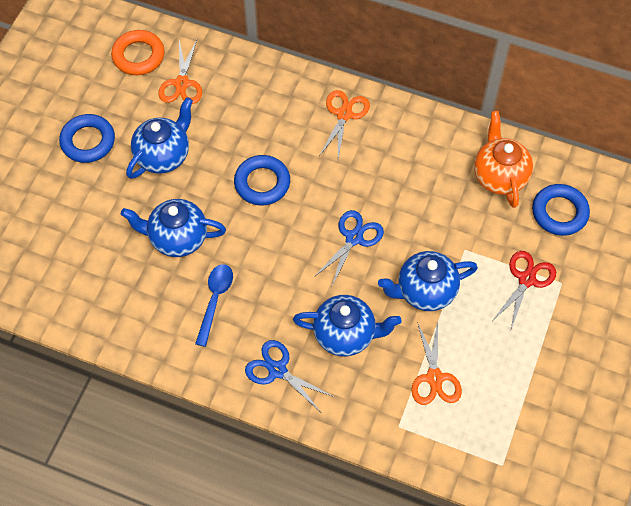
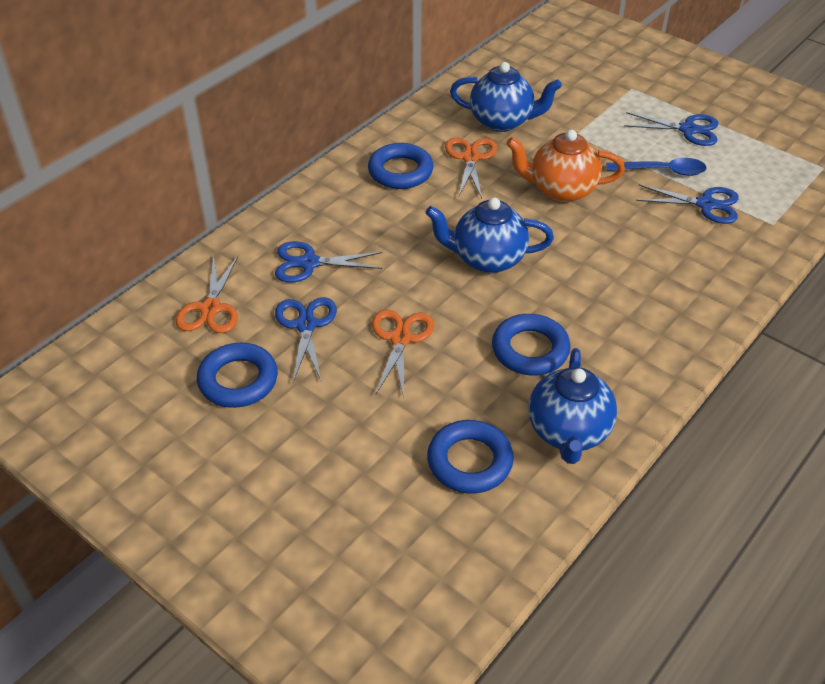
blue ring: 3 -> 4
blue scissors: 2 -> 4
blue teapot: 4 -> 3
orange ring: 1 -> 0
red scissors: 1 -> 0

